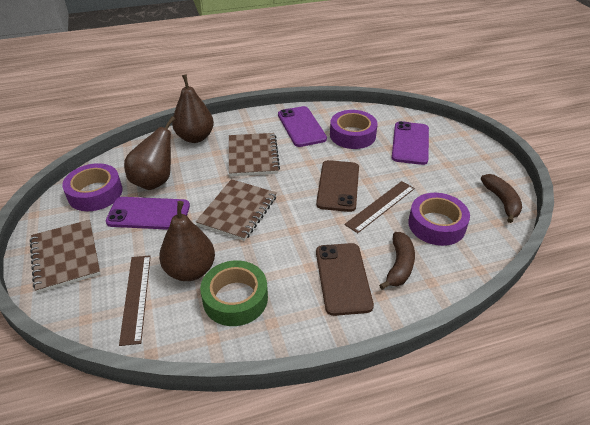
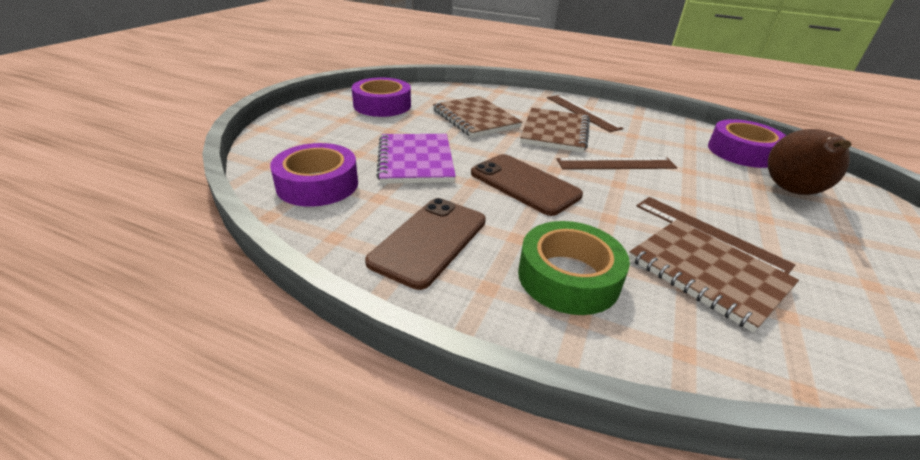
brown banana: 2 -> 0
brown pear: 3 -> 1
brown ruler: 2 -> 3
purple notebook: 0 -> 1
purple phone: 3 -> 0

